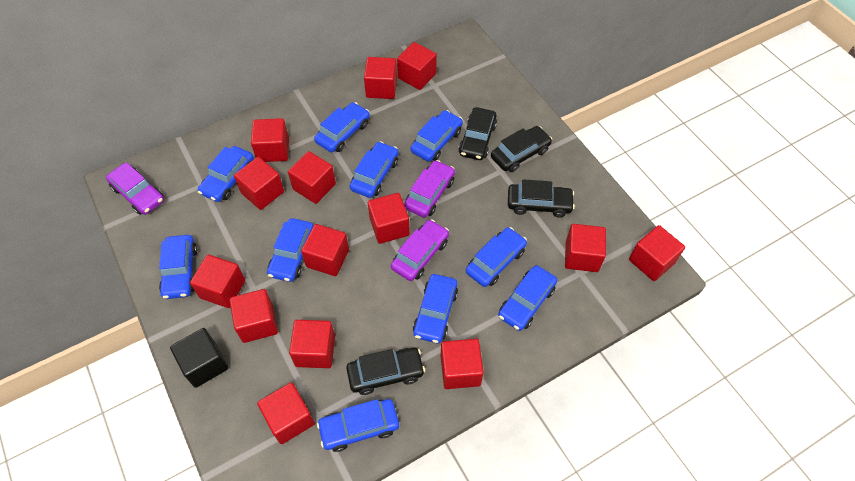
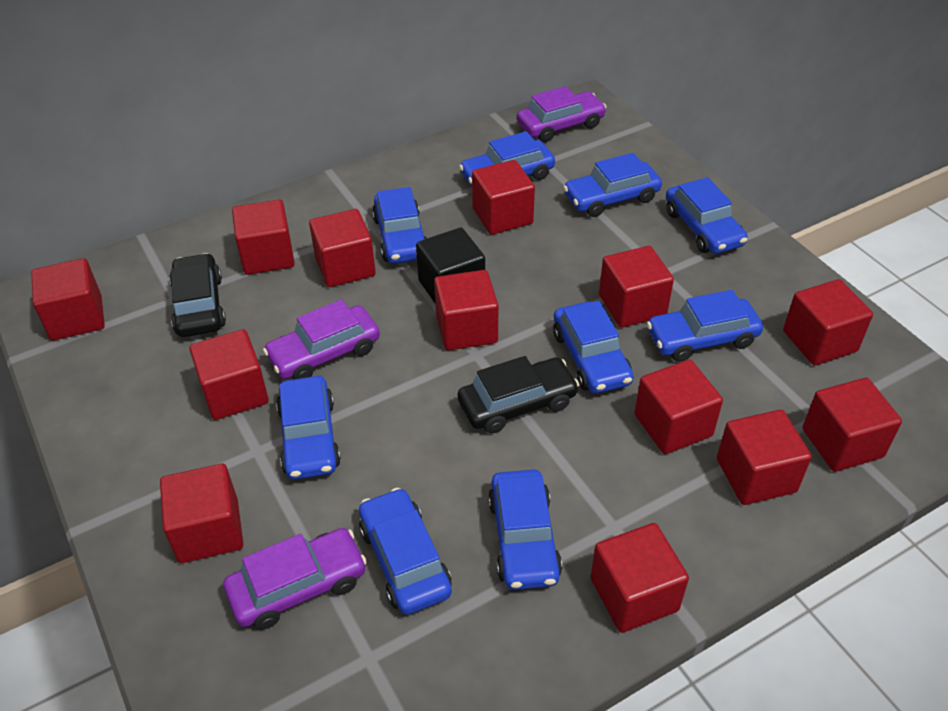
black car: 4 -> 2
blue car: 10 -> 9
red cube: 14 -> 13

